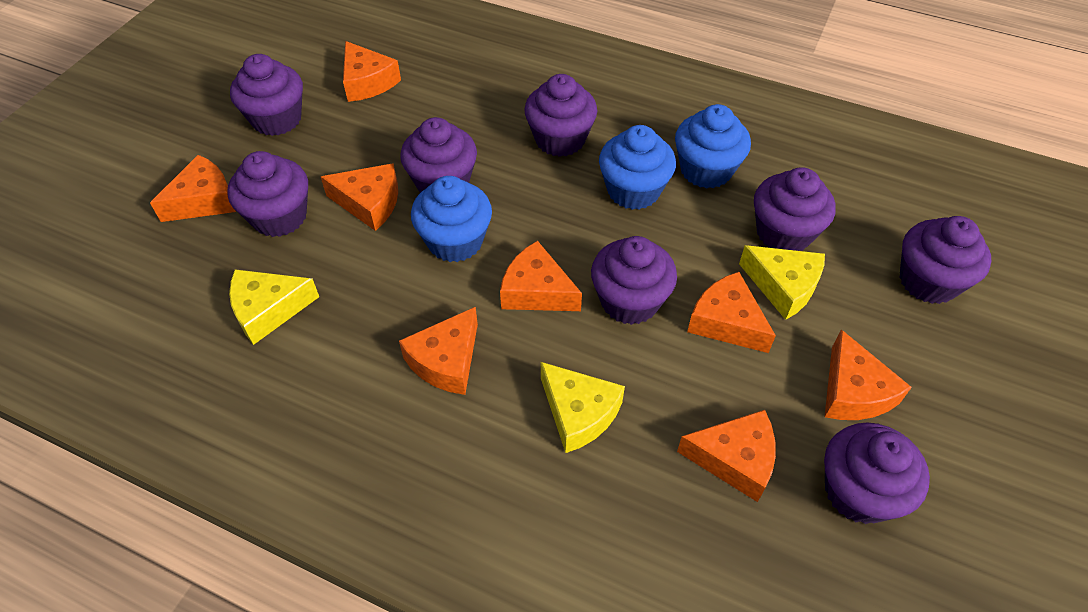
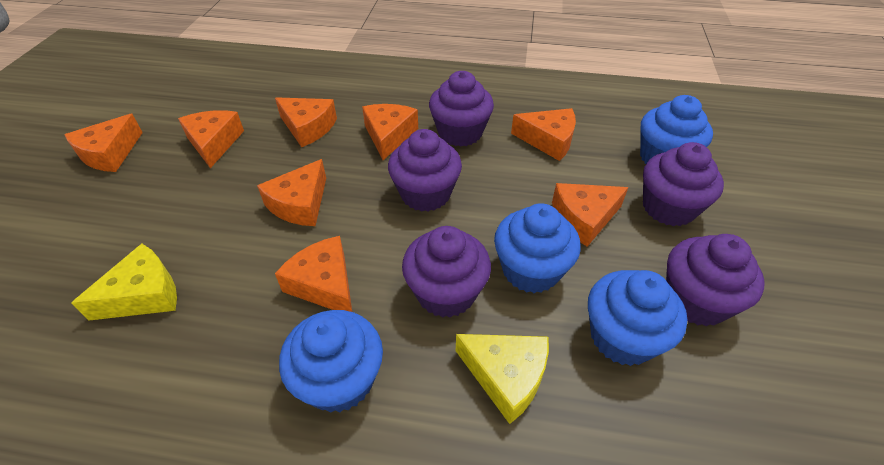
blue cupcake: 3 -> 4
purple cupcake: 8 -> 5
yellow cheese: 3 -> 2

